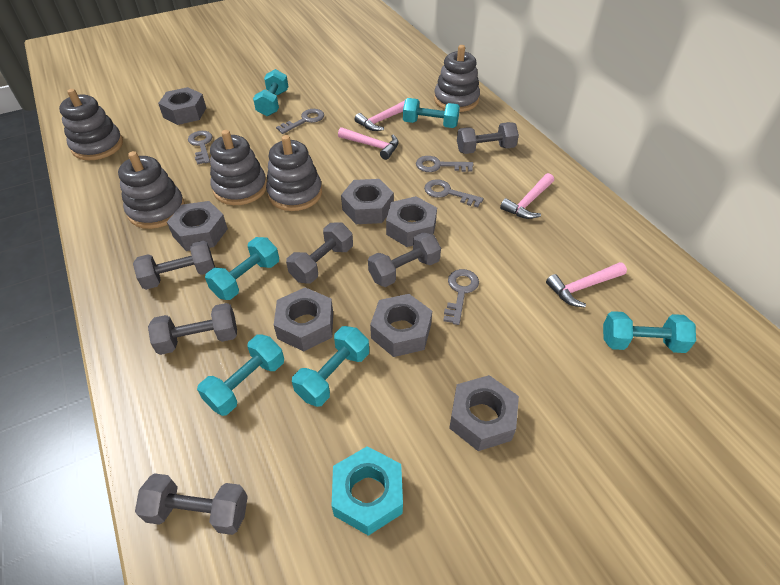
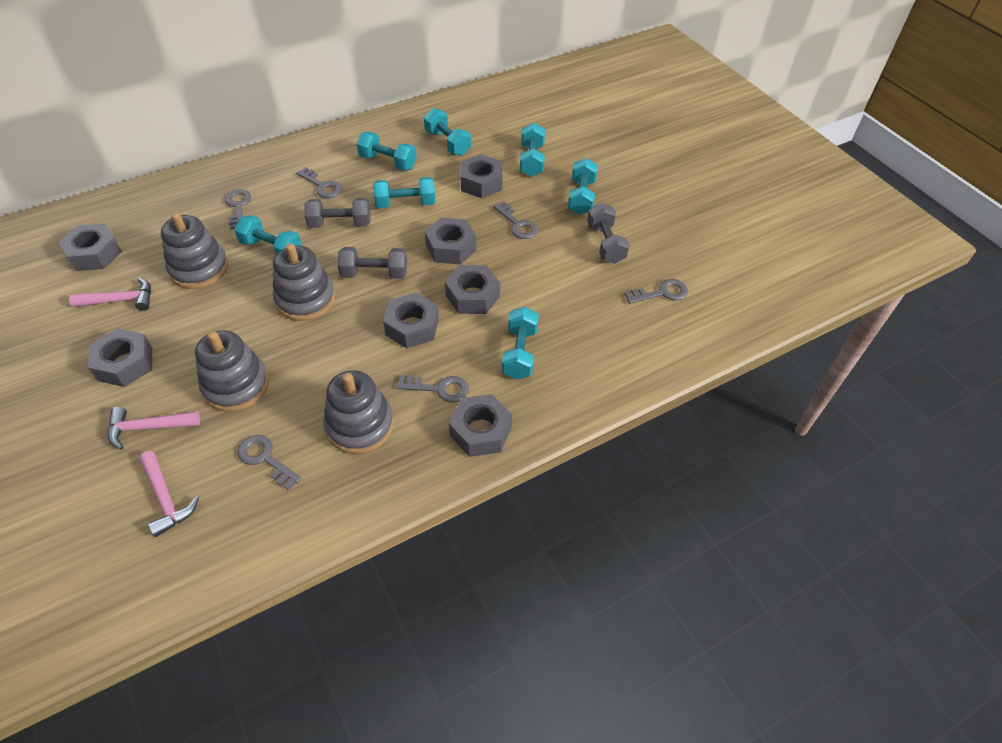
grey dumbbell: 6 -> 3
grey key: 5 -> 6
grey stacking toy: 5 -> 4
pink hammer: 4 -> 3
turquoise dumbbell: 6 -> 7
turquoise nut: 1 -> 0

